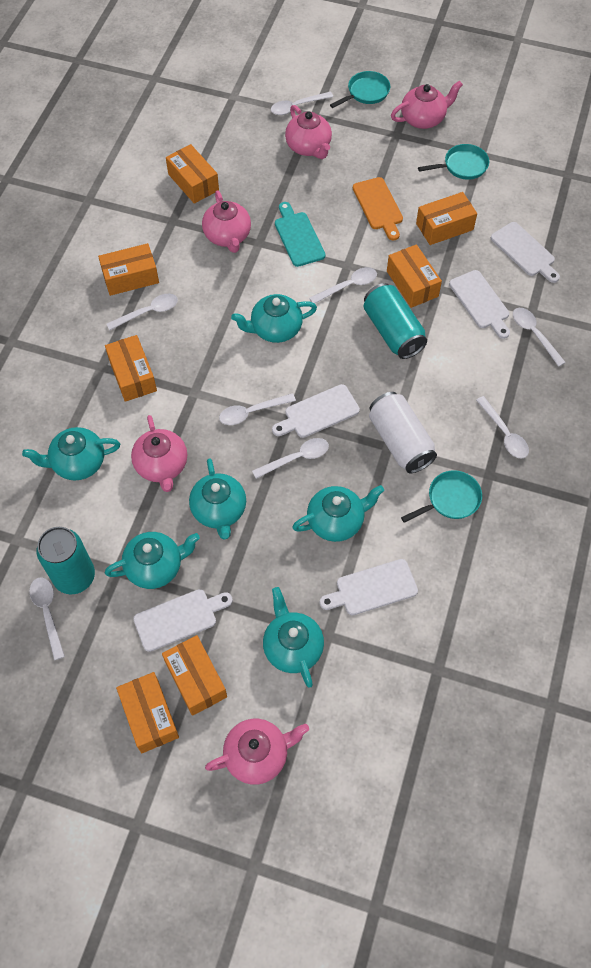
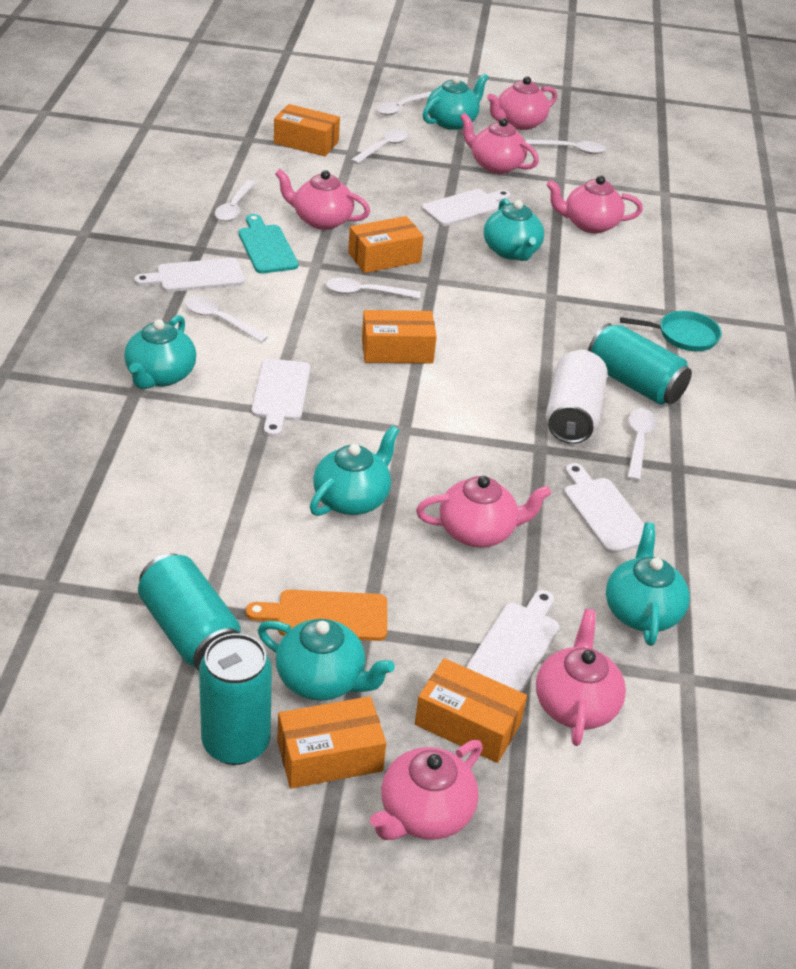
orange box: 7 -> 5
pink teapot: 5 -> 7
turquoise can: 2 -> 3
turquoise pan: 3 -> 1
white spoon: 8 -> 7

